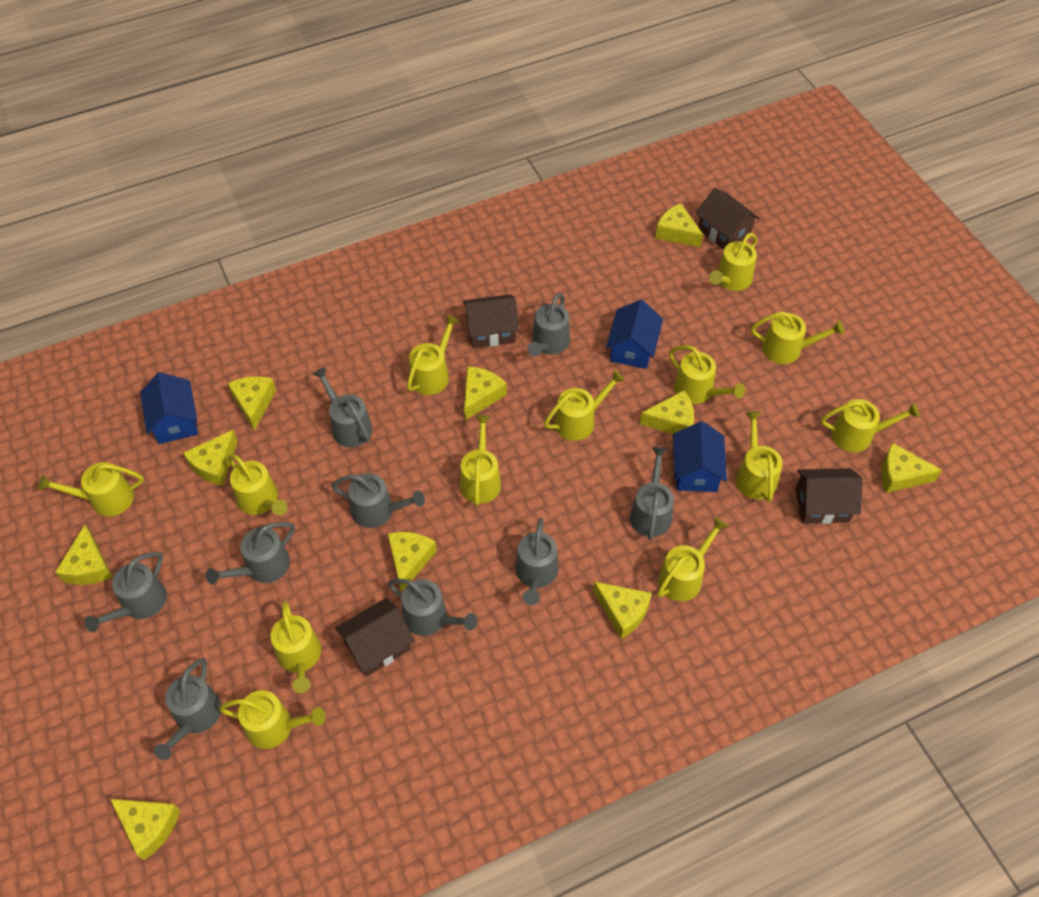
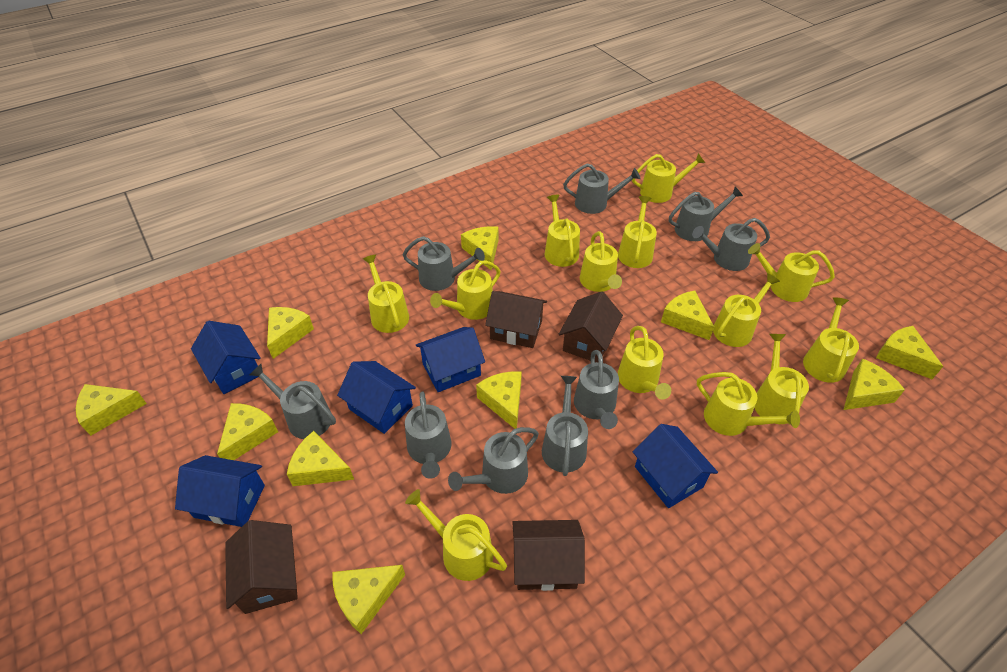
blue house: 3 -> 5

